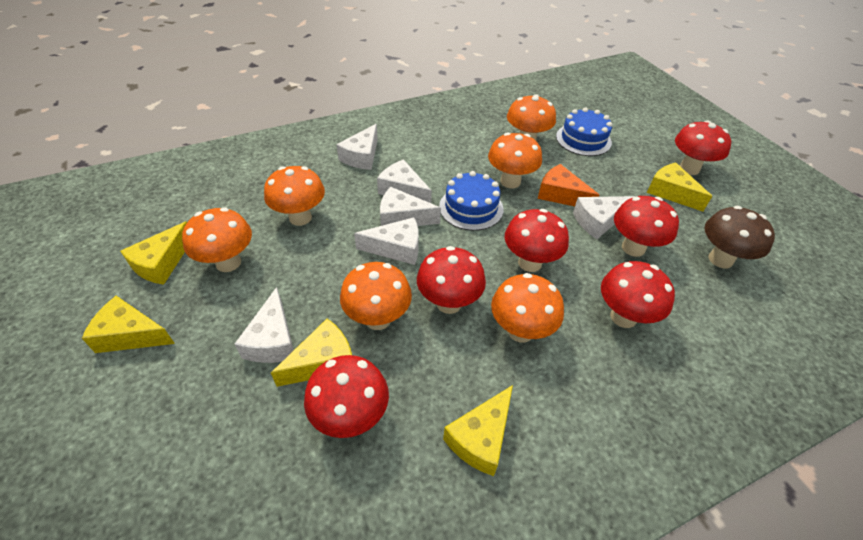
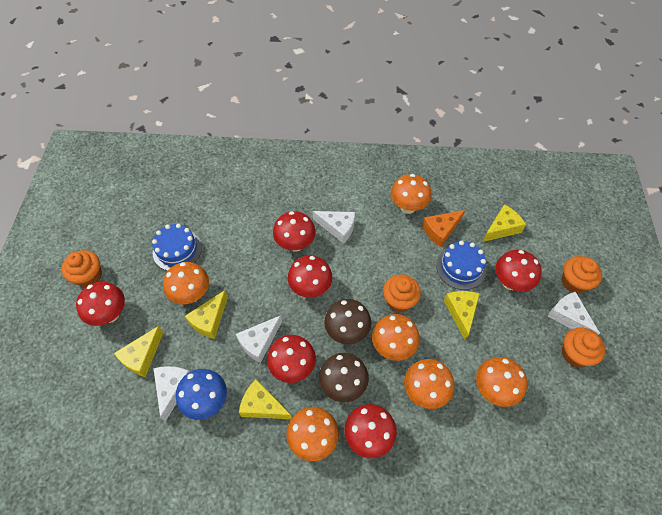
blue mushroom: 0 -> 1
brown mushroom: 1 -> 2
orange cupcake: 0 -> 4
white cheese: 6 -> 4

